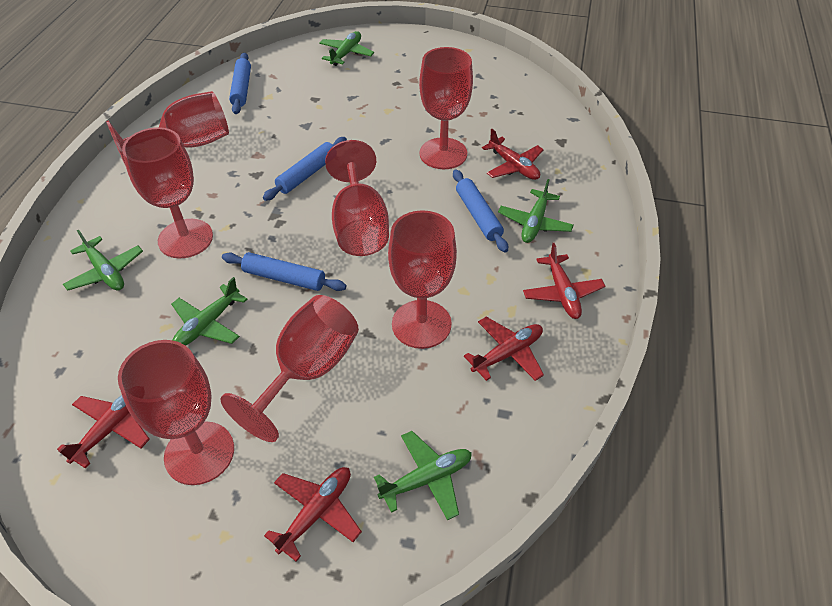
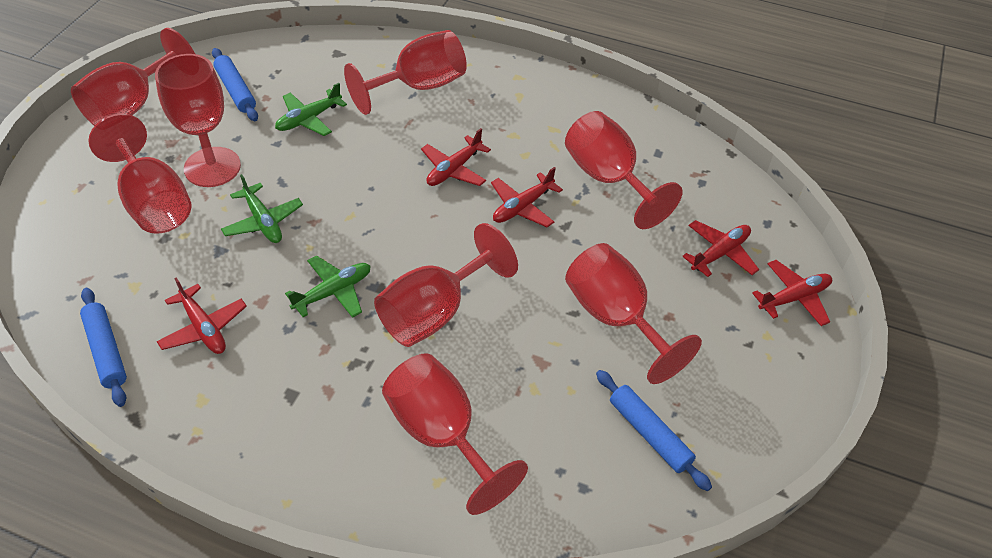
blue rolling pin: 4 -> 3
green plane: 5 -> 3
red goblet: 7 -> 8

